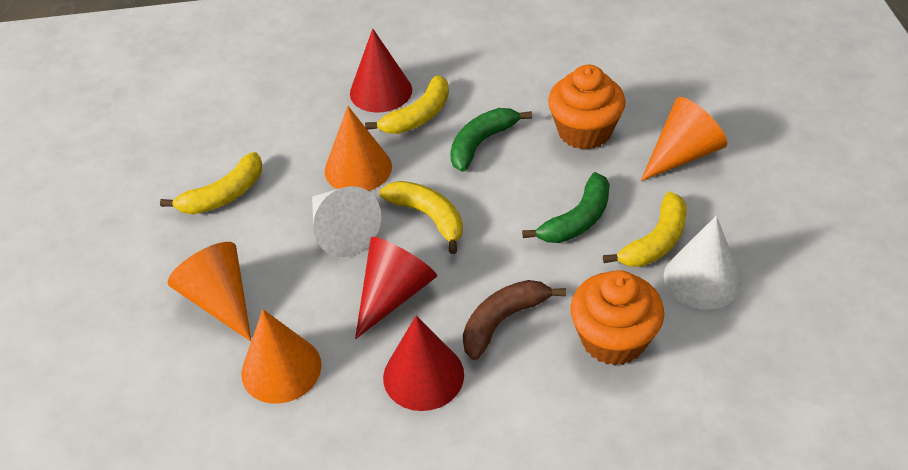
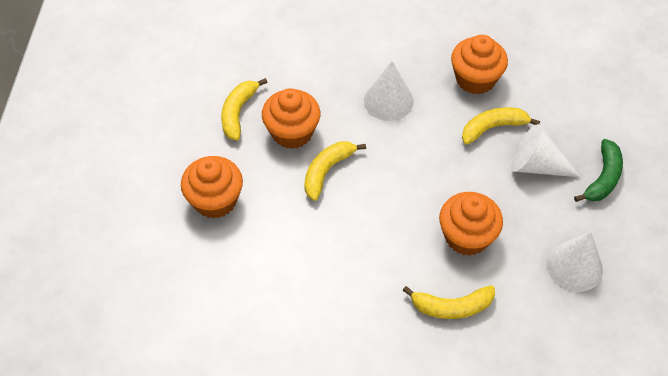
brown banana: 1 -> 0
green banana: 2 -> 1
orange cone: 4 -> 0
orange cupcake: 2 -> 4
red cone: 3 -> 0
white cone: 2 -> 3

